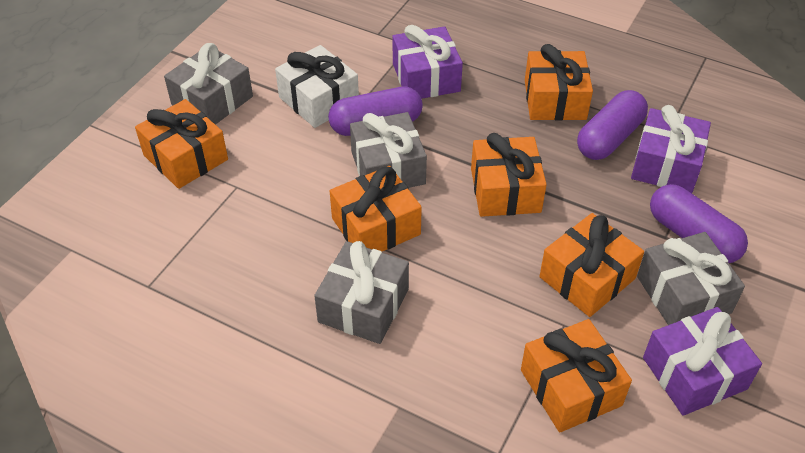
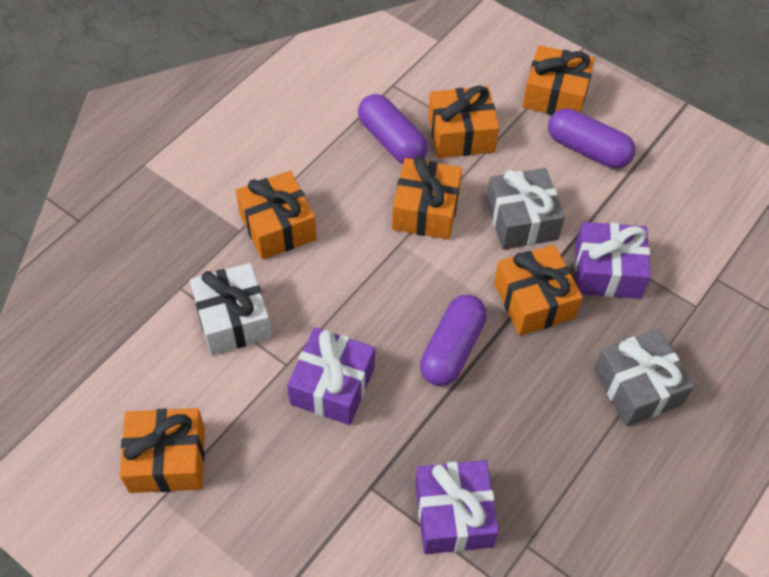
grey gift: 4 -> 2

